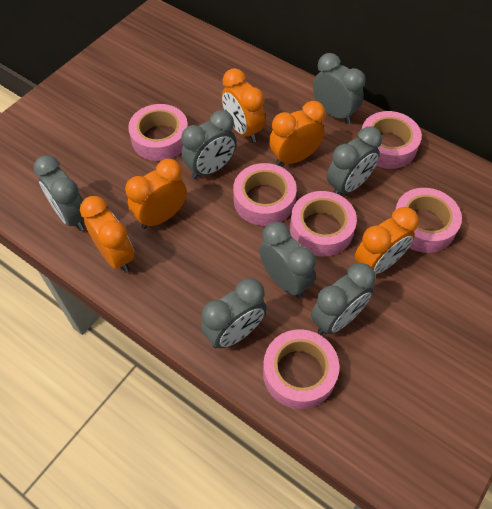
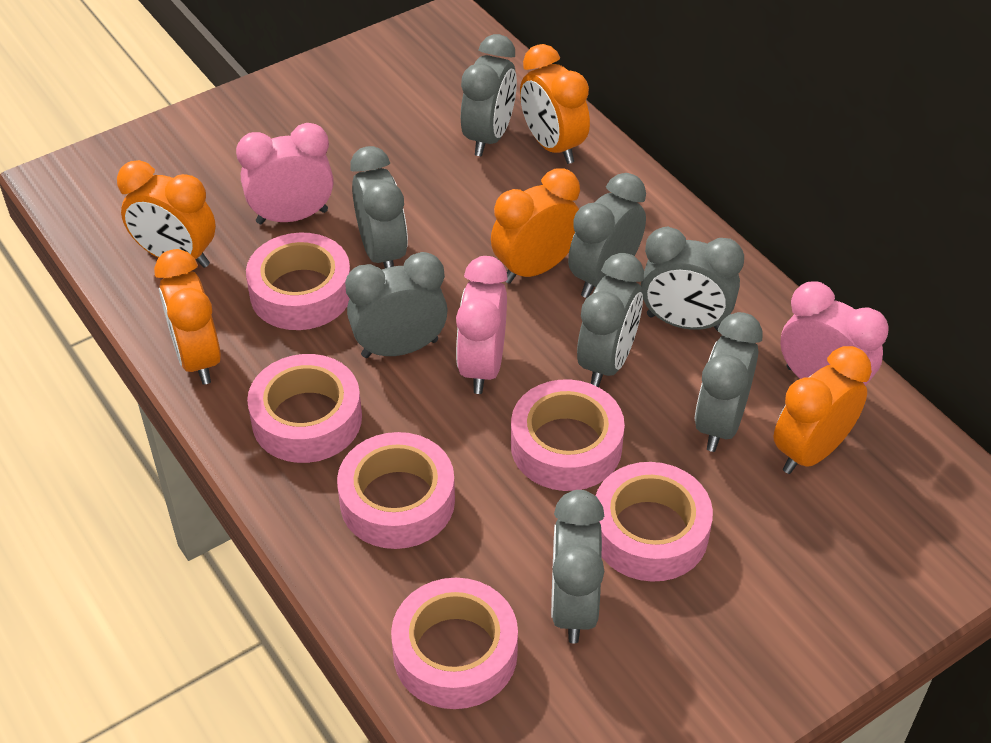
grey clock: 7 -> 8
pink clock: 0 -> 3

